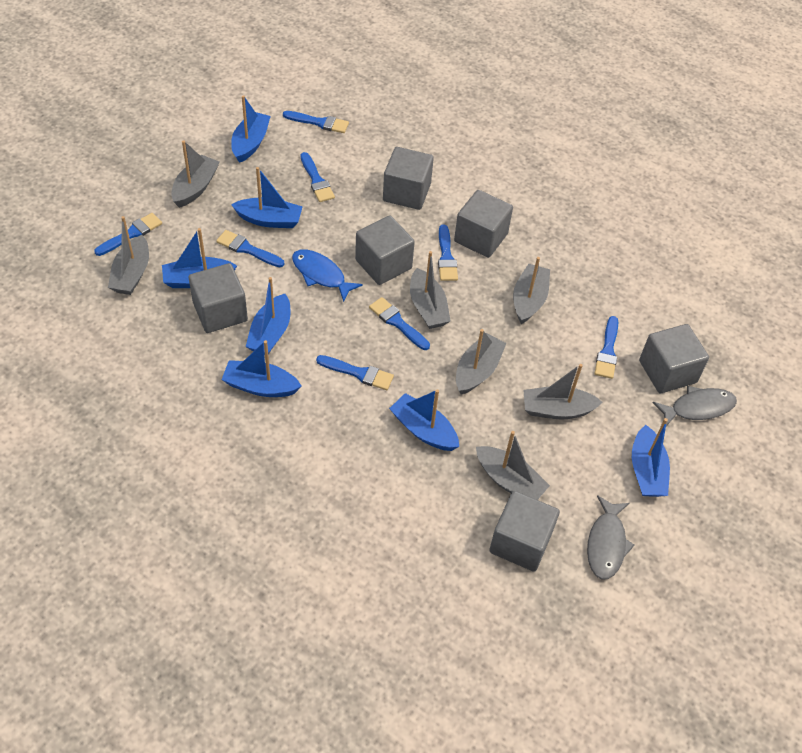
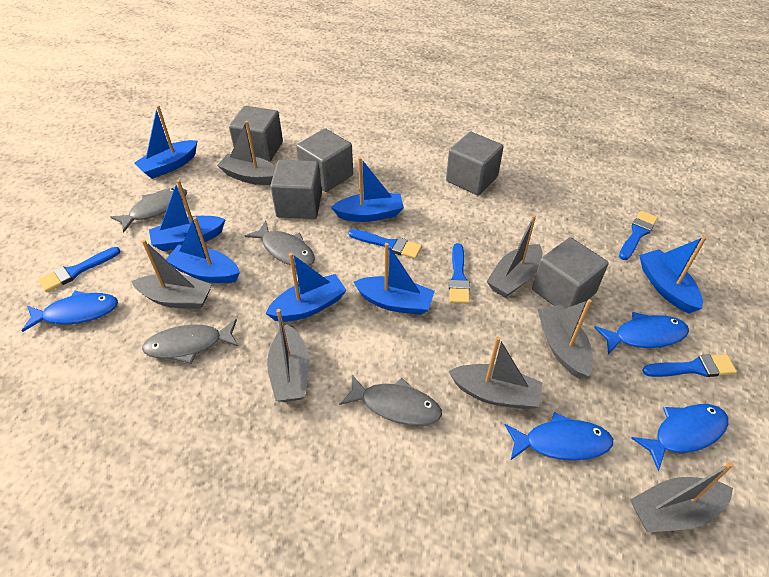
blue brush: 8 -> 5
blue fish: 1 -> 4
grey cube: 6 -> 5
grey fish: 2 -> 4

